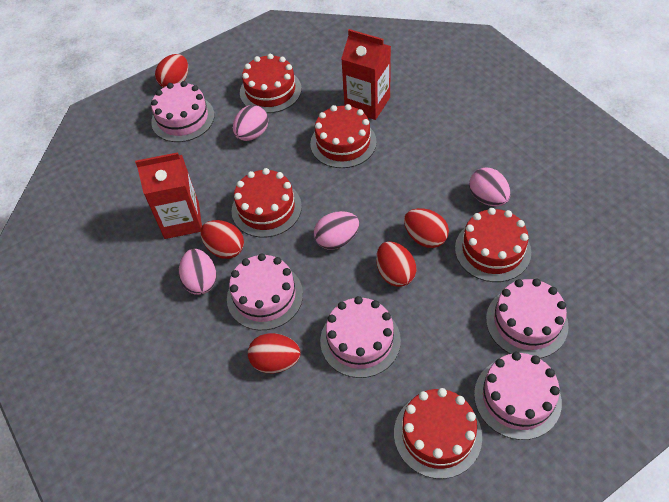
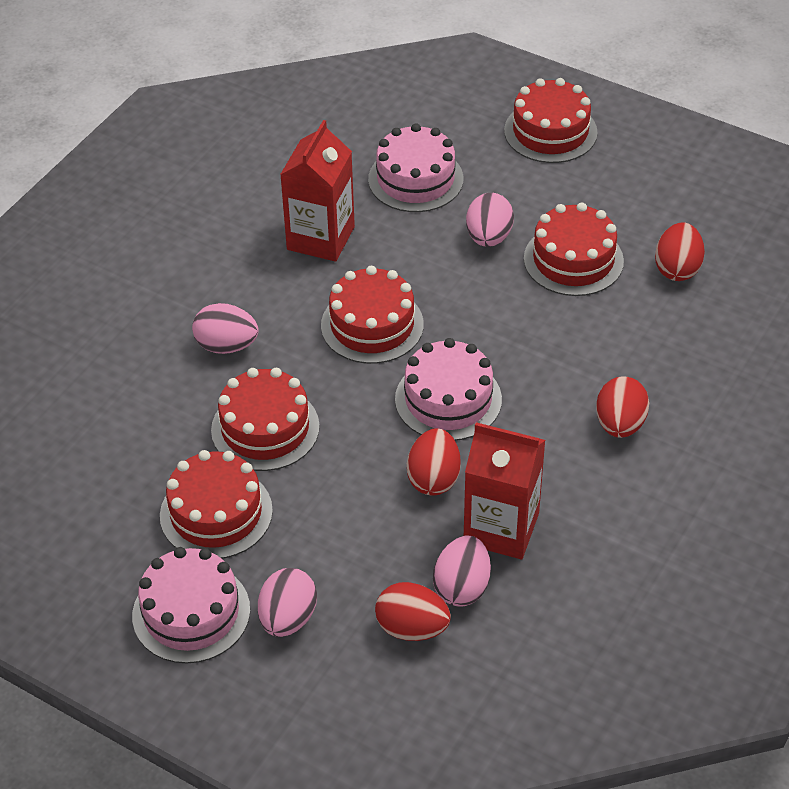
pink cake: 5 -> 3
red egg: 5 -> 4

